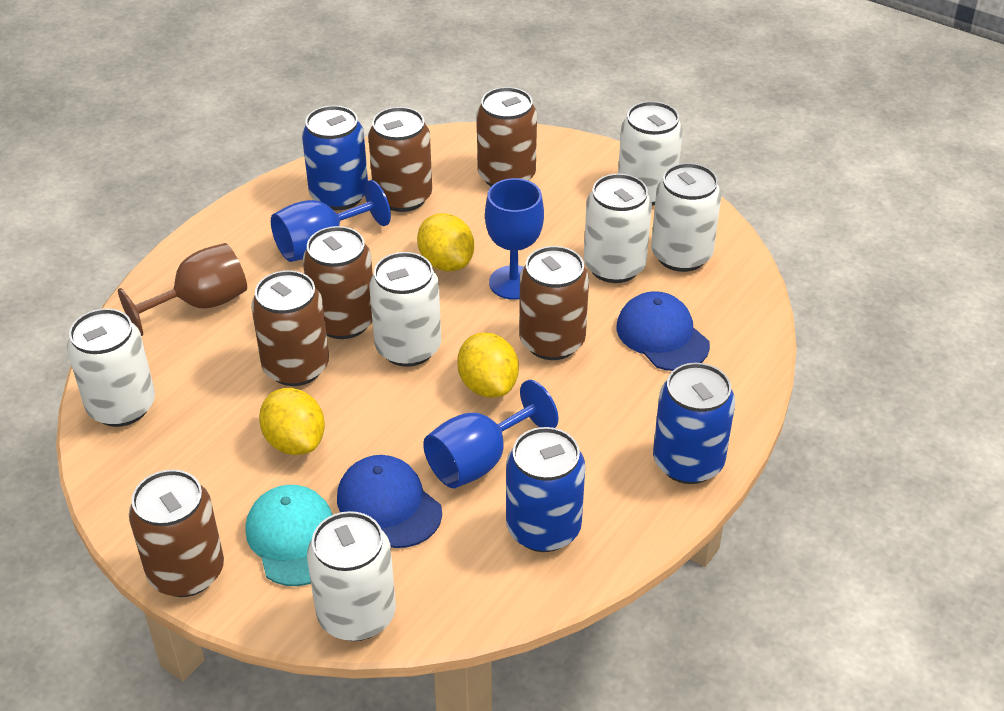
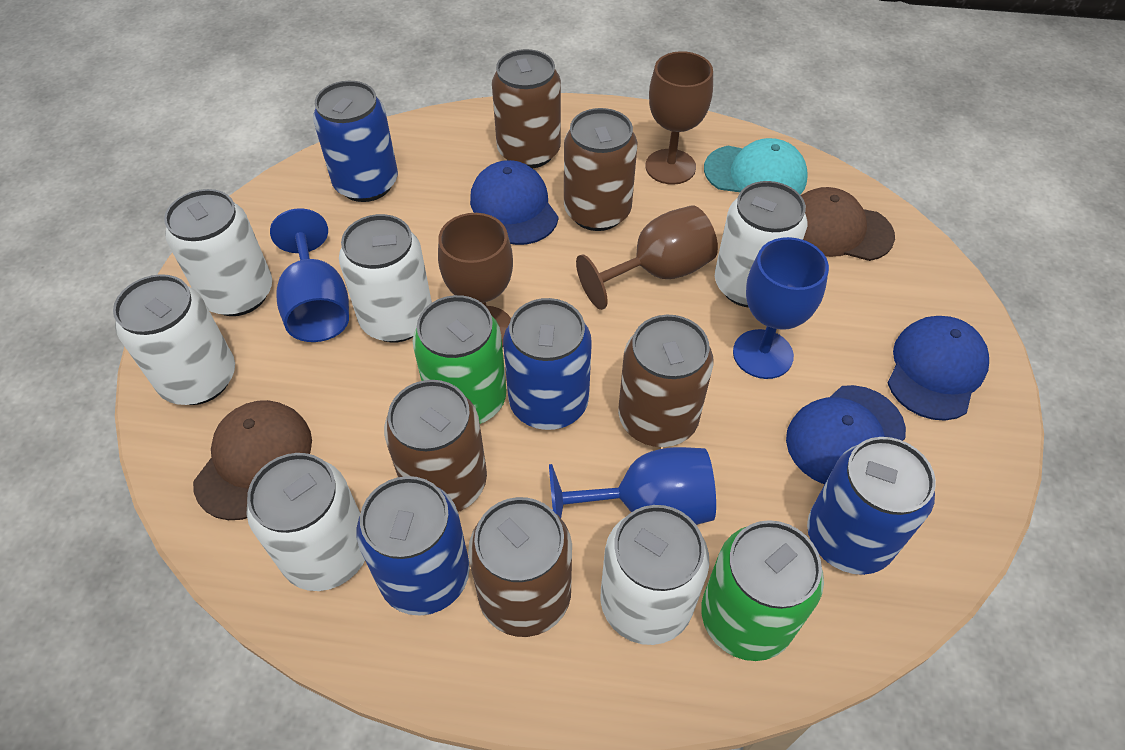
blue can: 3 -> 4
blue cap: 2 -> 3
brown can: 6 -> 5
brown cap: 0 -> 2
brown goblet: 1 -> 3
green can: 0 -> 2
yellow lemon: 3 -> 0

